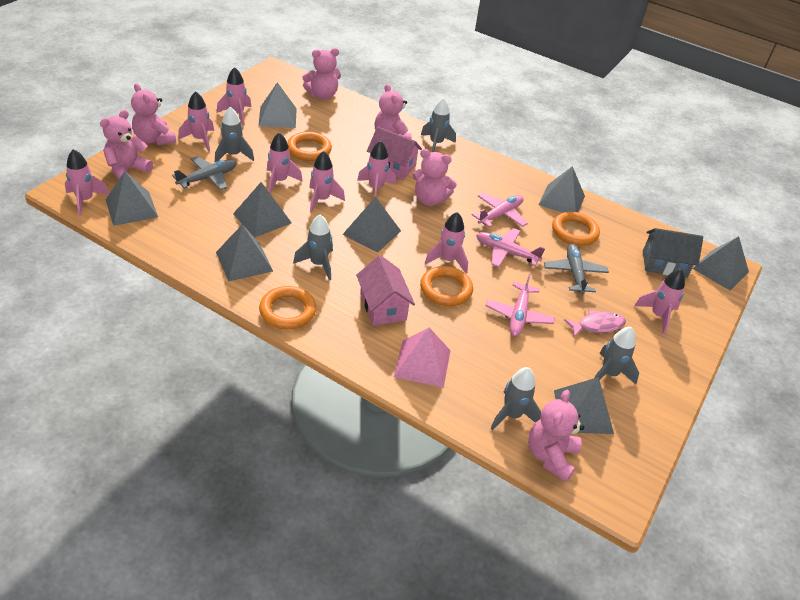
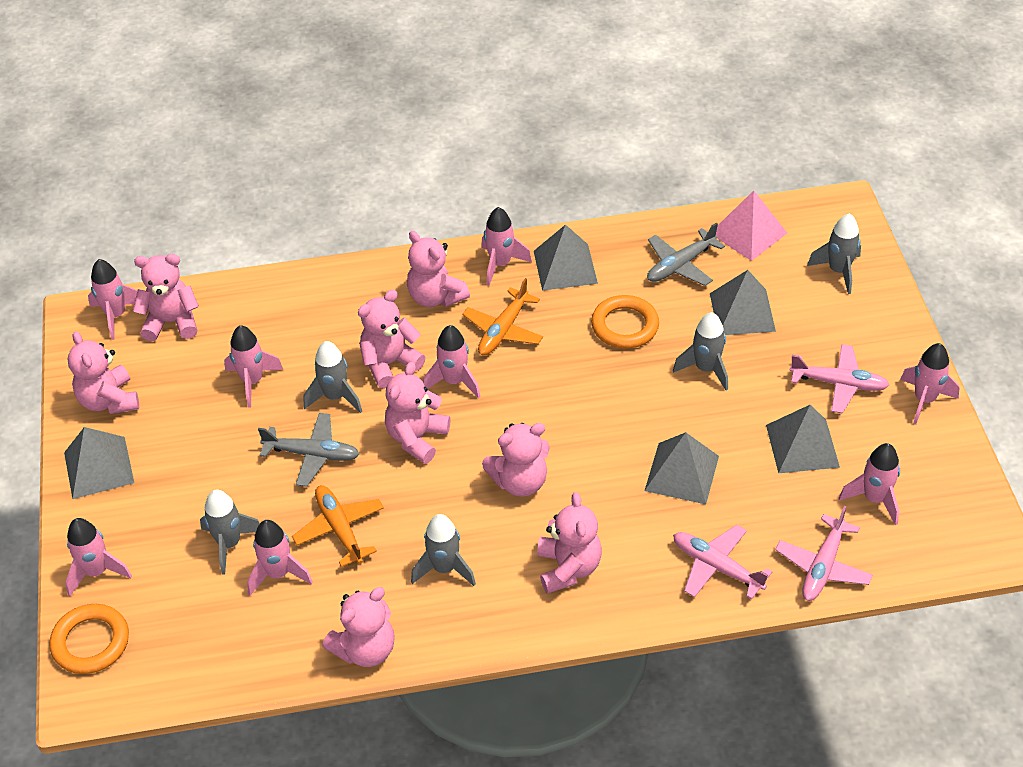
grey house: 1 -> 0
grey pyramid: 8 -> 5
orange plane: 0 -> 2
orange ring: 4 -> 2
pink fish: 1 -> 0
pink house: 2 -> 0
pink teddy bear: 6 -> 8

